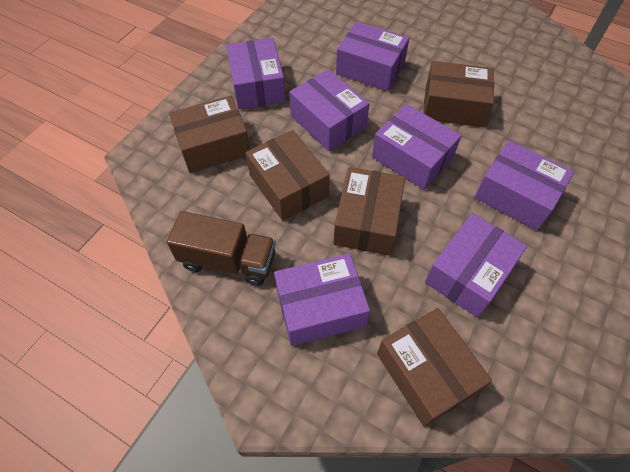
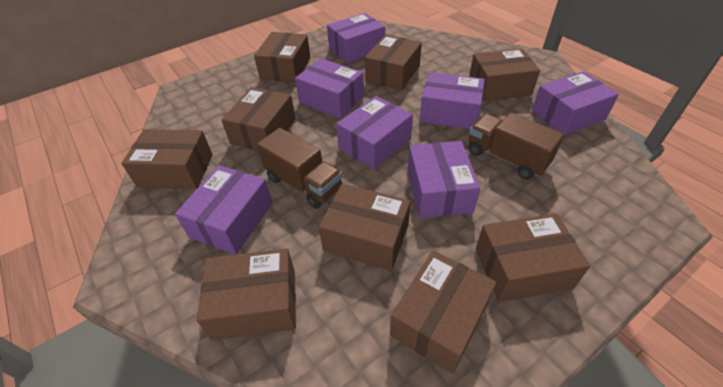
brown box: 5 -> 9
brown truck: 1 -> 2

